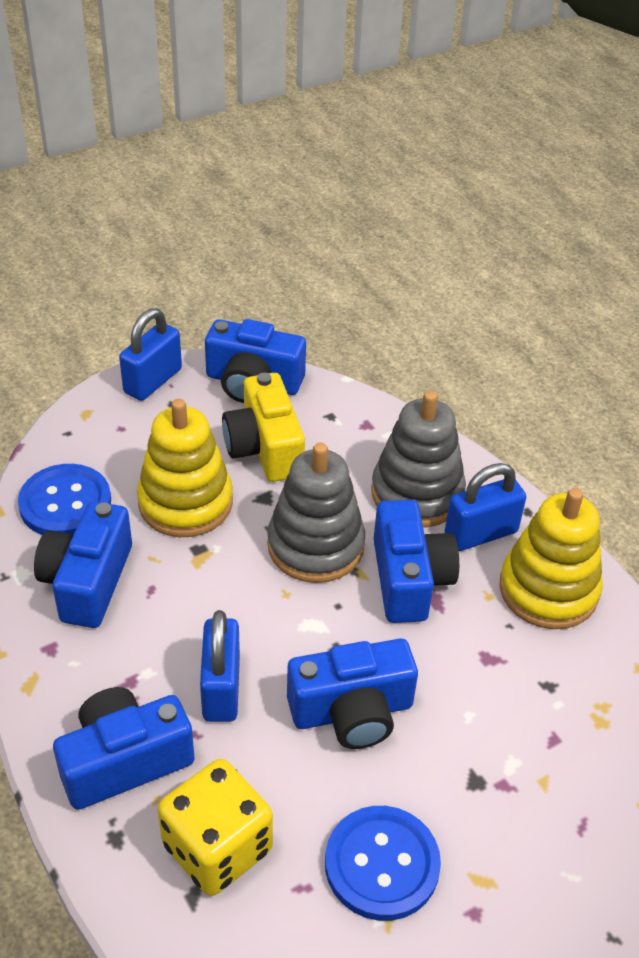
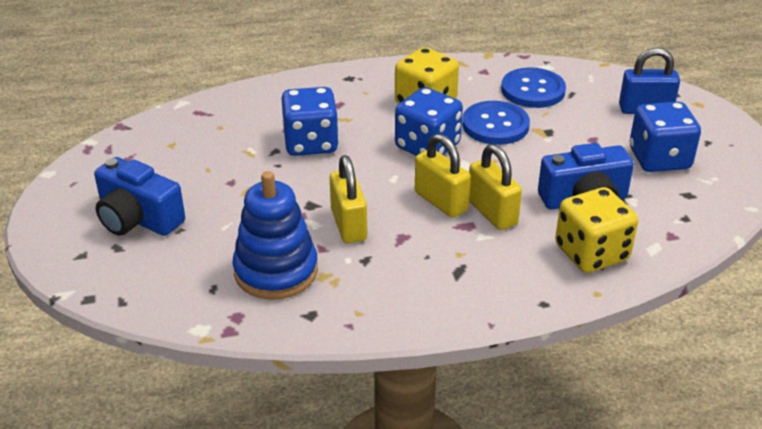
blue camera: 5 -> 2
blue dice: 0 -> 3
blue padlock: 3 -> 1
blue stacking toy: 0 -> 1
grey stacking toy: 2 -> 0
yellow camera: 1 -> 0
yellow dice: 1 -> 2
yellow padlock: 0 -> 3
yellow stacking toy: 2 -> 0

